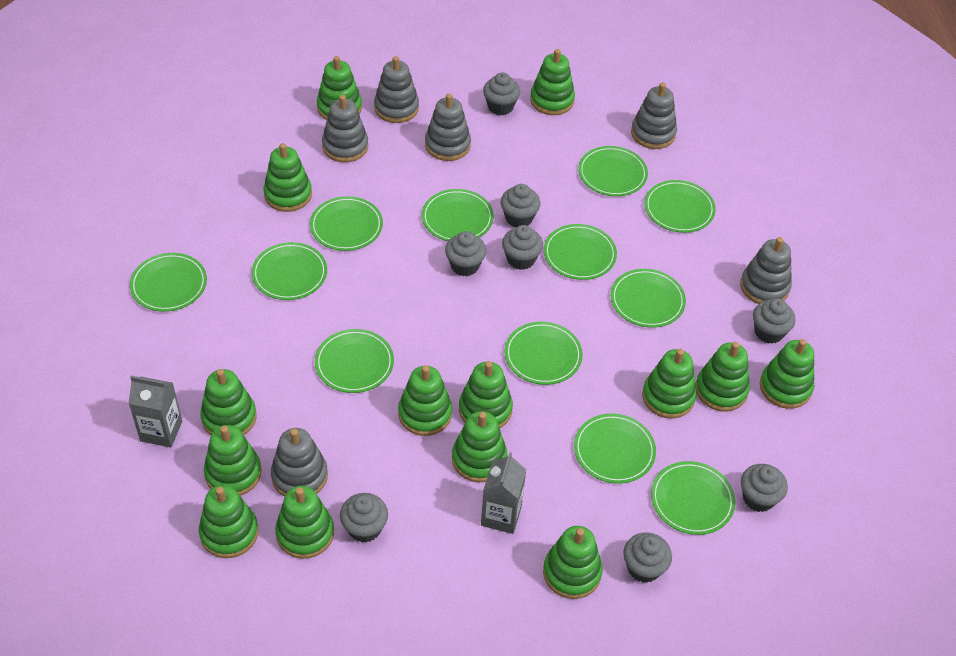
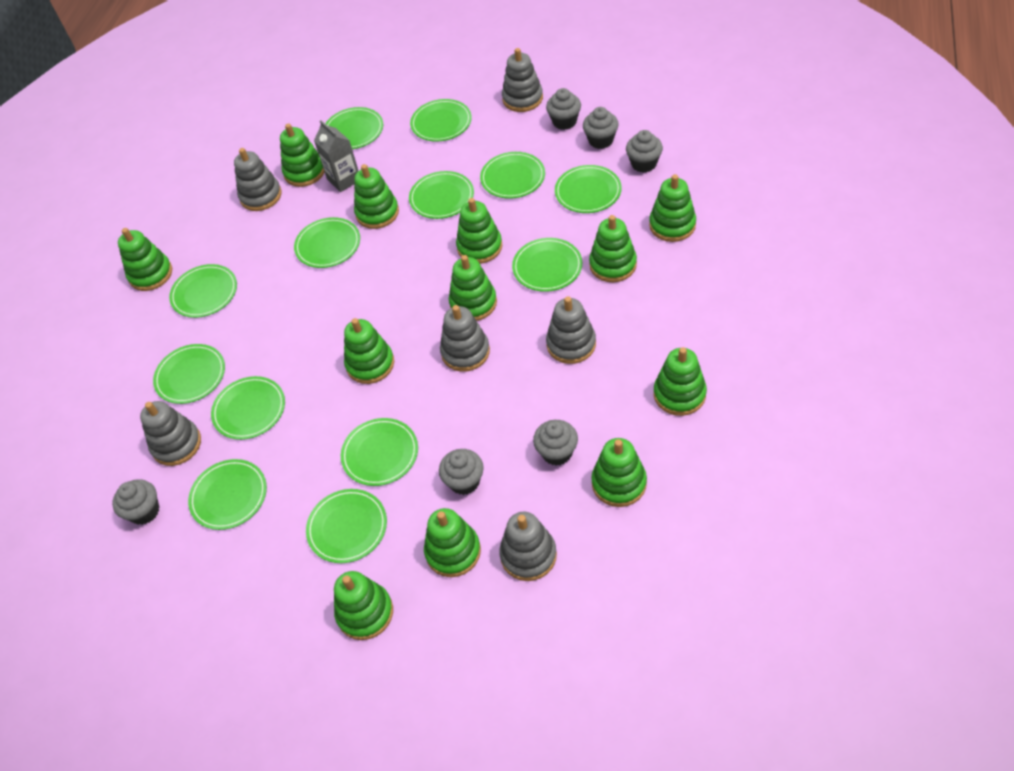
green plate: 12 -> 13
green stacking toy: 14 -> 12
grey carton: 2 -> 1
grey cupcake: 8 -> 6

